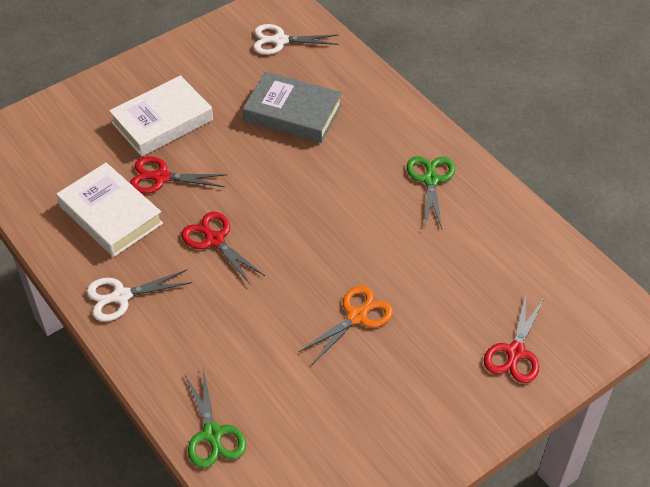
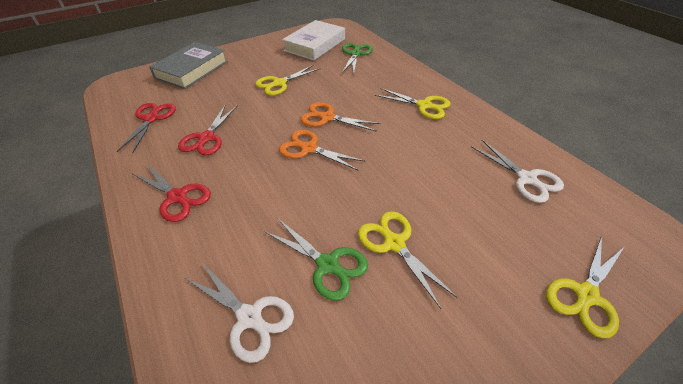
orange scissors: 1 -> 2
white book: 2 -> 1
yellow scissors: 0 -> 4

